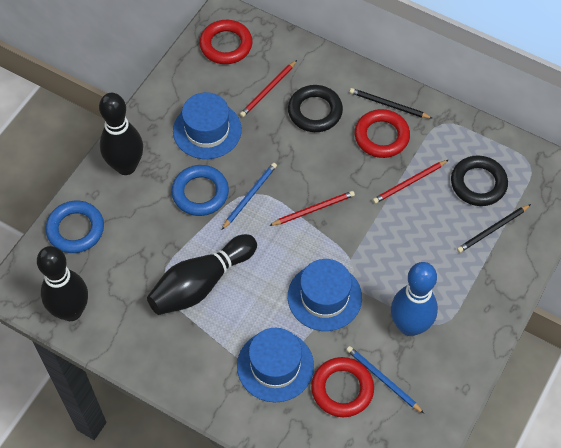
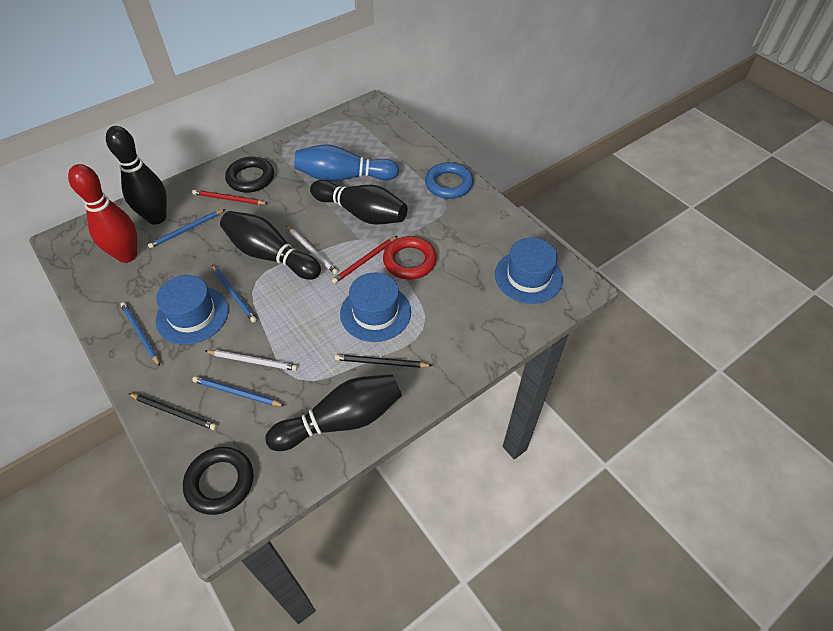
black bowling pin: 3 -> 4
blue pencil: 2 -> 4
blue ring: 2 -> 1
red bowling pin: 0 -> 1
red pencil: 3 -> 2
red ring: 3 -> 1
white pencil: 0 -> 2

